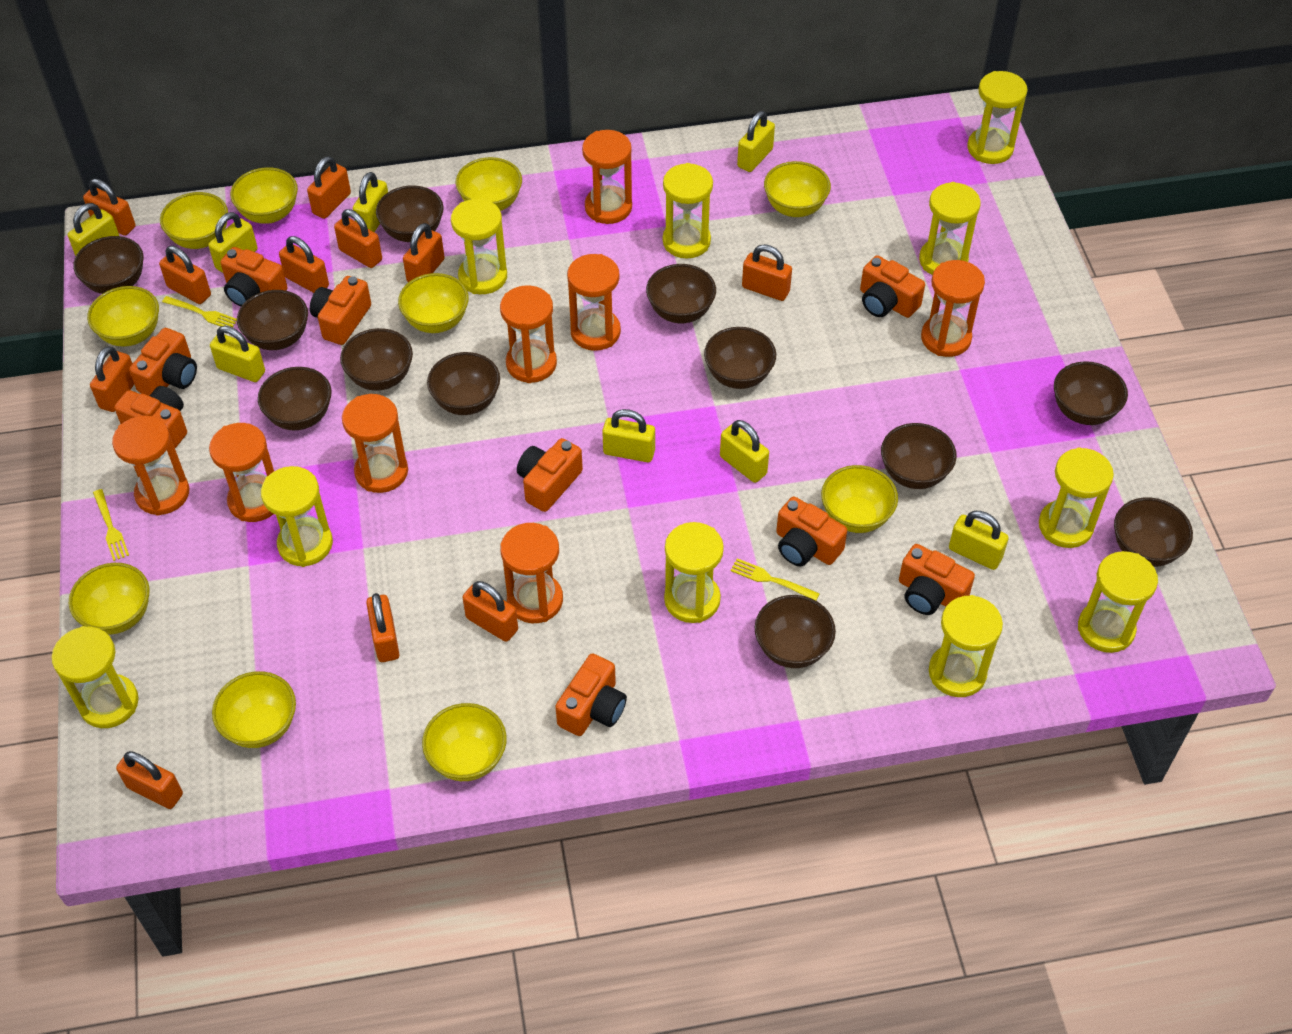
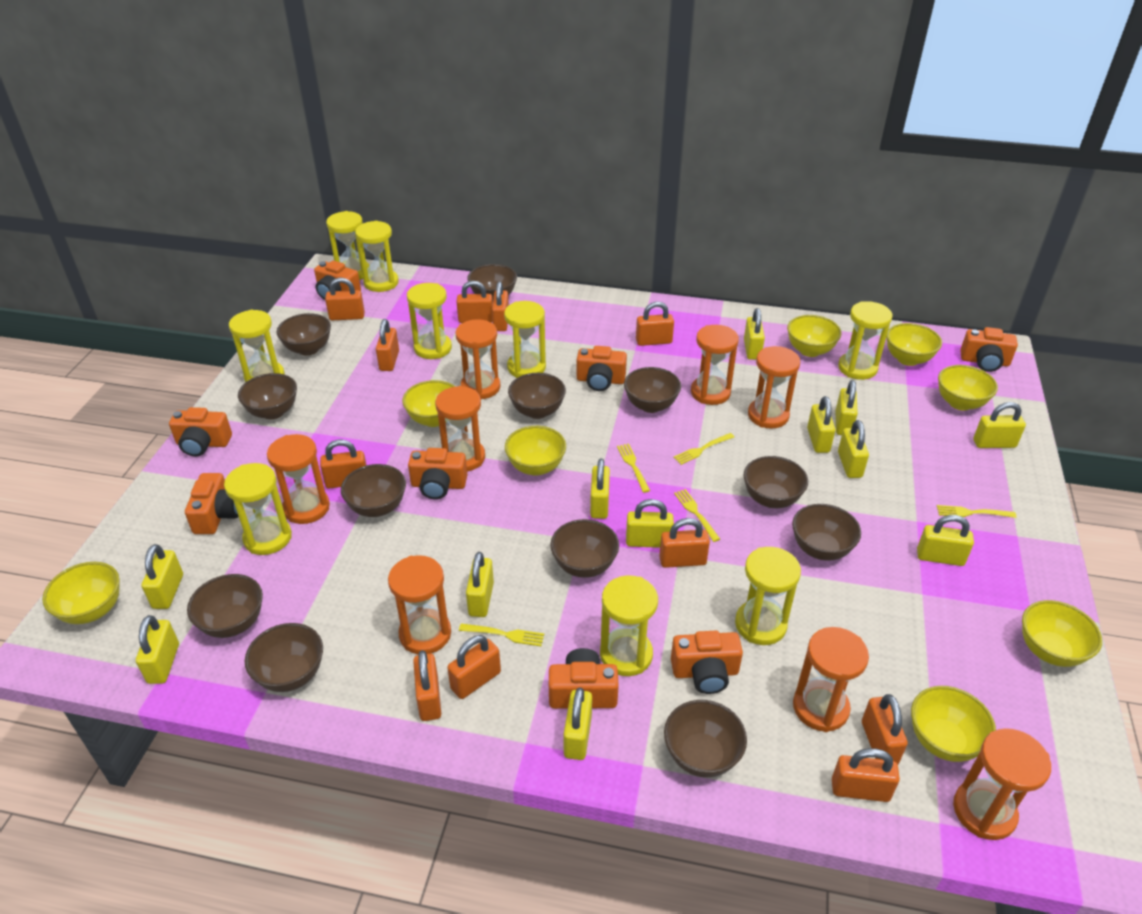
orange camera: 9 -> 8
yellow bowl: 10 -> 8
yellow fork: 3 -> 5
yellow hourglass: 10 -> 9
yellow padlock: 8 -> 12

